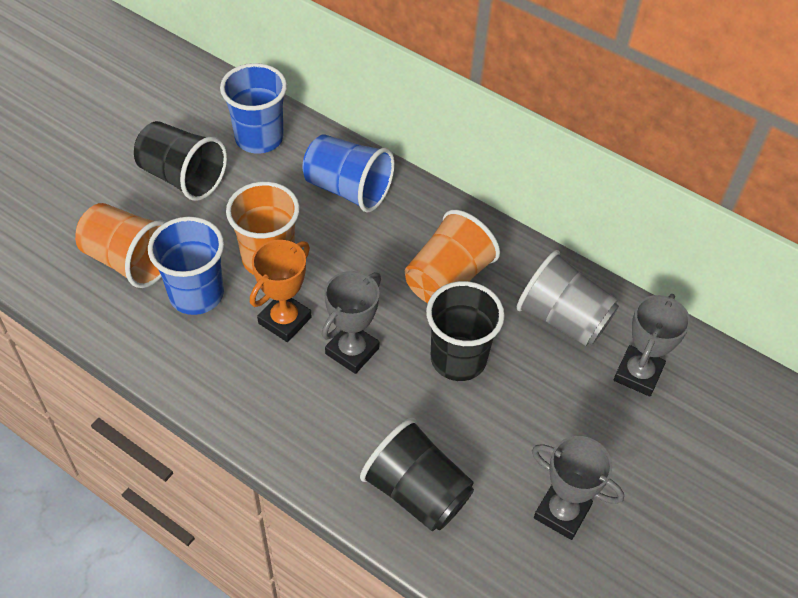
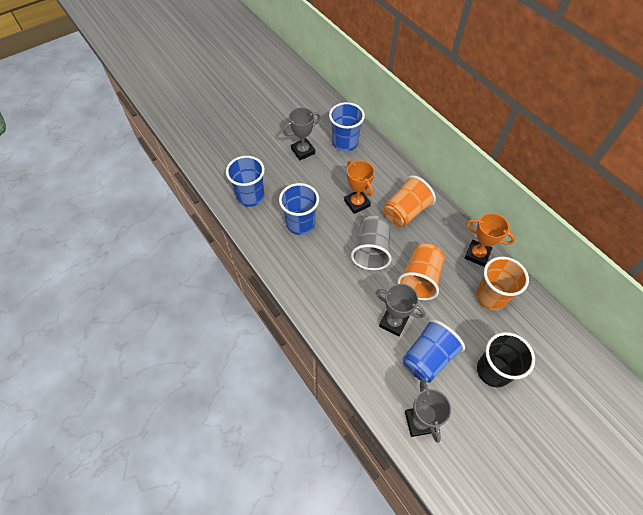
black cup: 3 -> 1
blue cup: 3 -> 4
orange trophy: 1 -> 2

